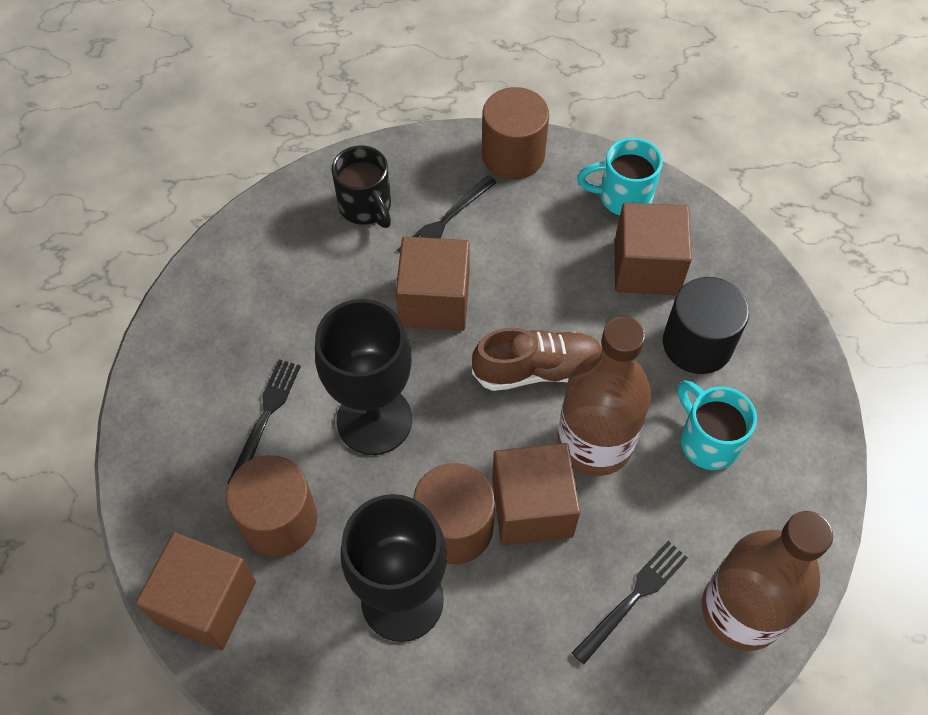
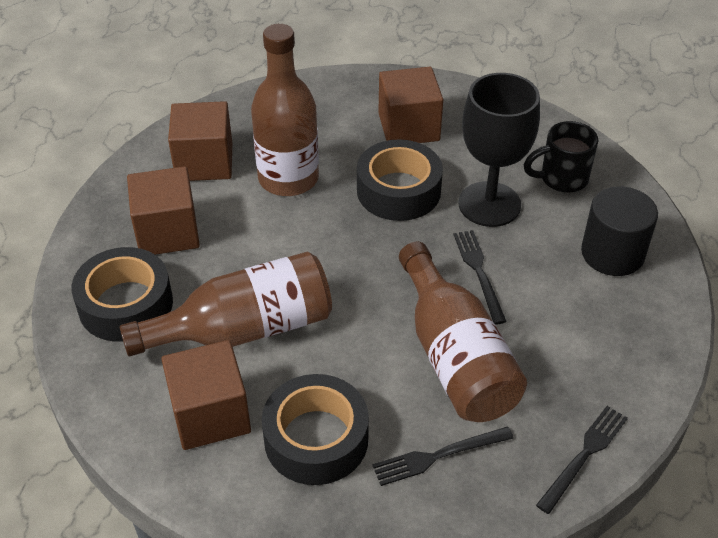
black goblet: 2 -> 1
black tape: 0 -> 3
brown bottle: 2 -> 3
brown cylinder: 3 -> 0
brown shoe: 1 -> 0
turquoise mug: 2 -> 0

